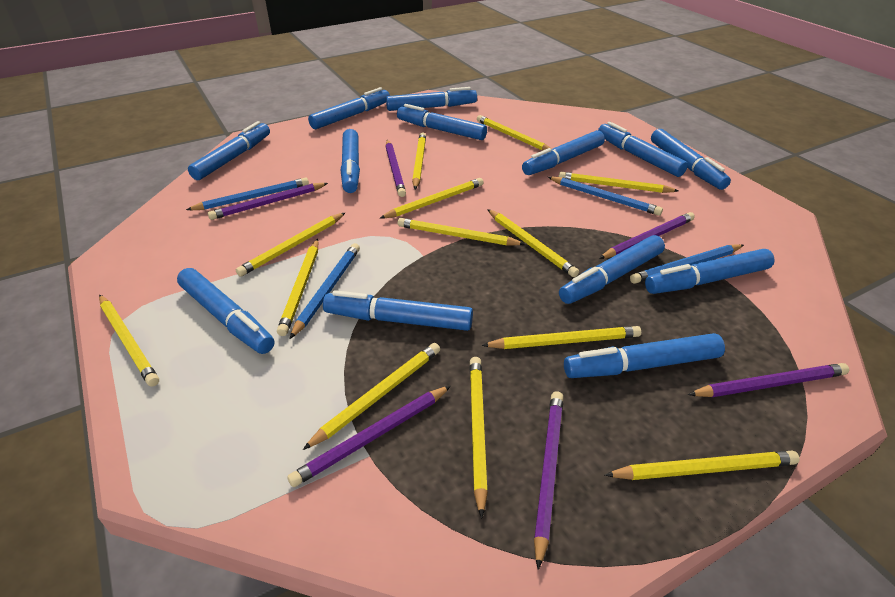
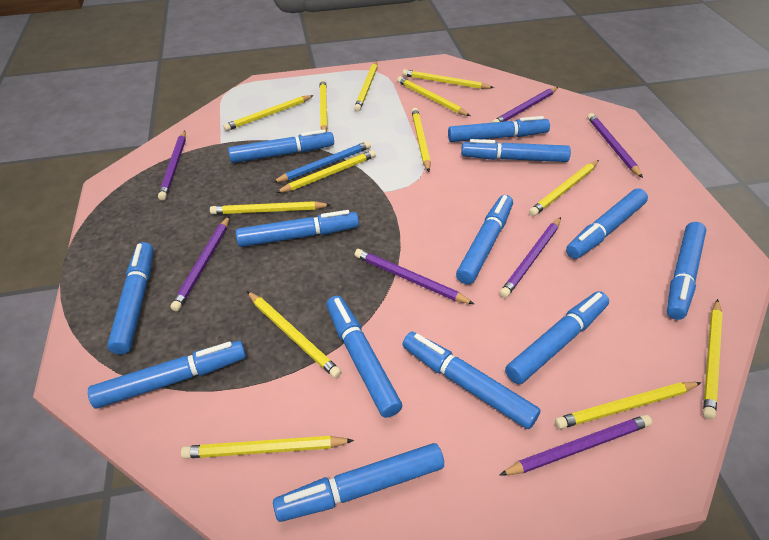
blue pencil: 4 -> 1
purple pencil: 6 -> 7

